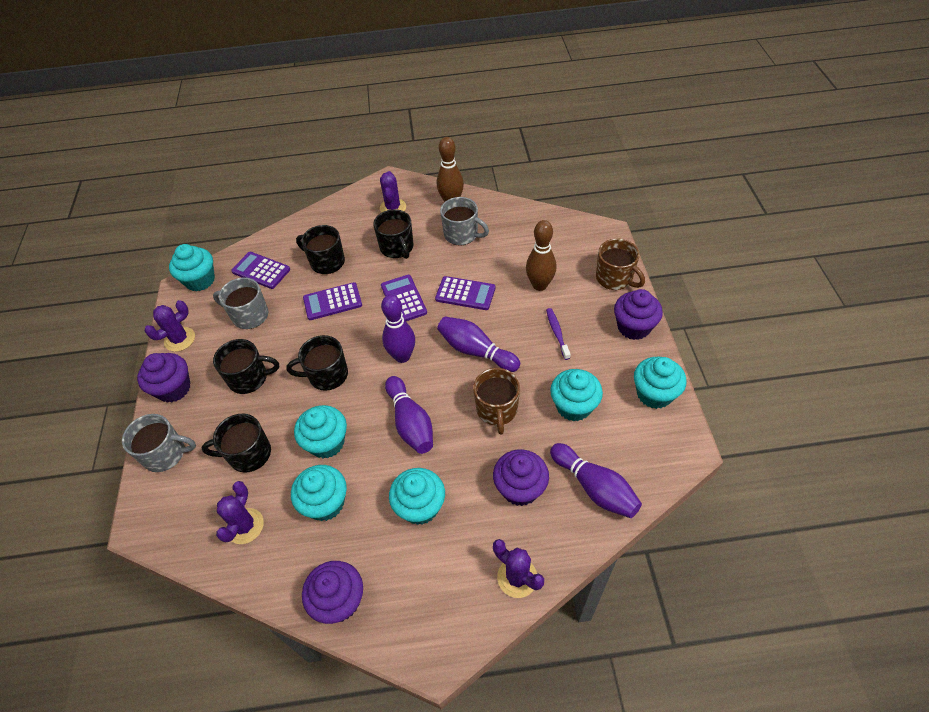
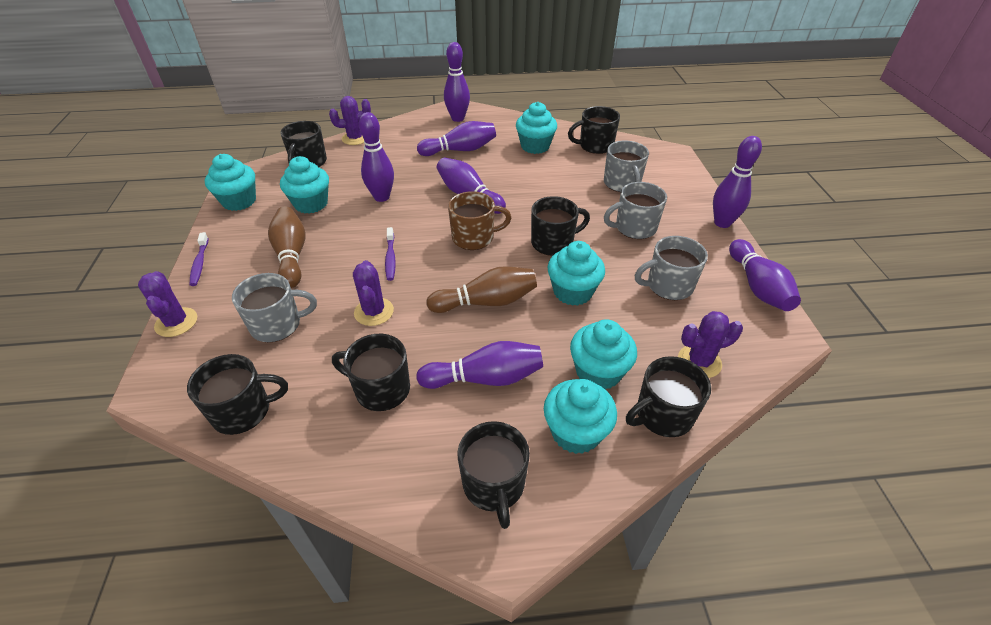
black mug: 5 -> 7
brown mug: 2 -> 1
grey mug: 3 -> 4
purple bowling pin: 4 -> 7
purple calculator: 4 -> 0
purple cupcake: 4 -> 0
purple toothbrush: 1 -> 2

